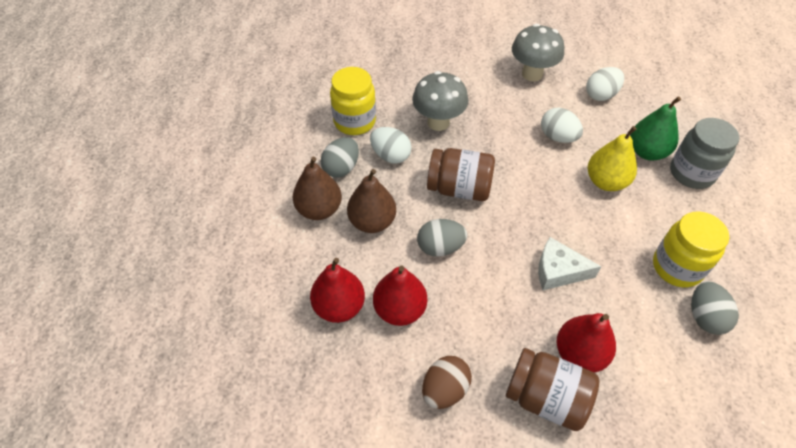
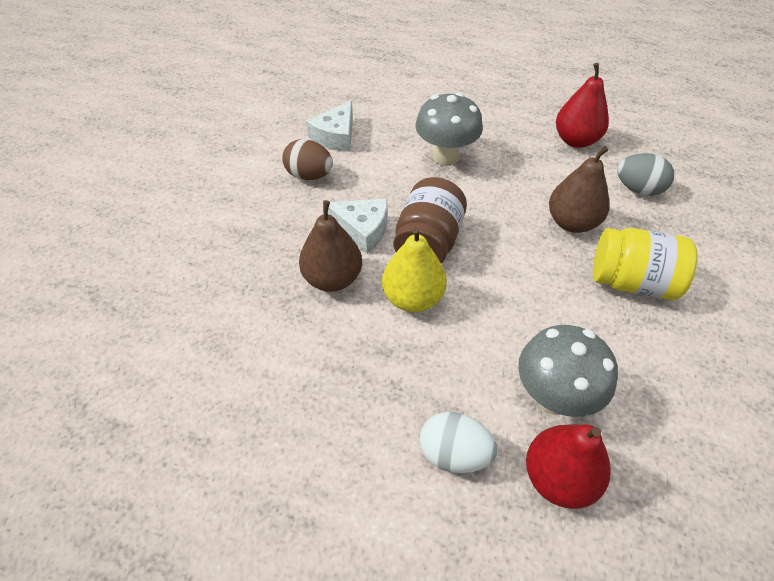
brown jar: 2 -> 1
green pear: 1 -> 0
grey egg: 3 -> 1
grey jar: 1 -> 0
red pear: 3 -> 2
white cheese: 1 -> 2
white egg: 3 -> 1
yellow jar: 2 -> 1

